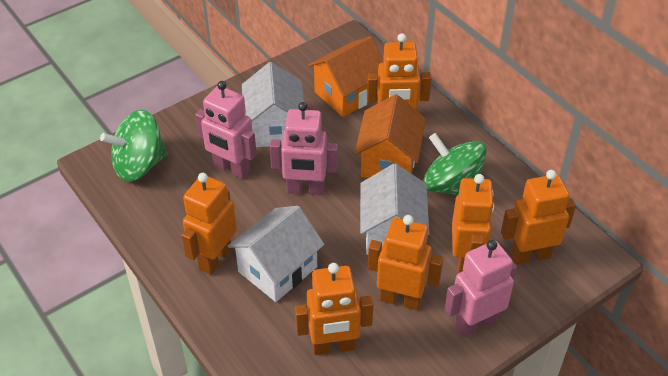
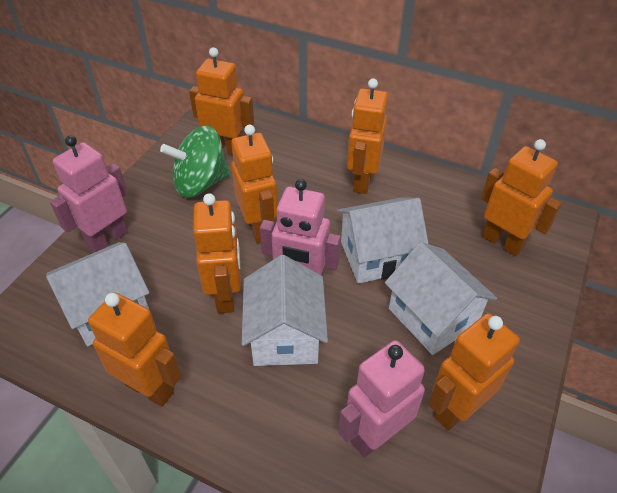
green spinning top: 2 -> 1
orange house: 2 -> 0
orange robot: 6 -> 7
white house: 3 -> 4

